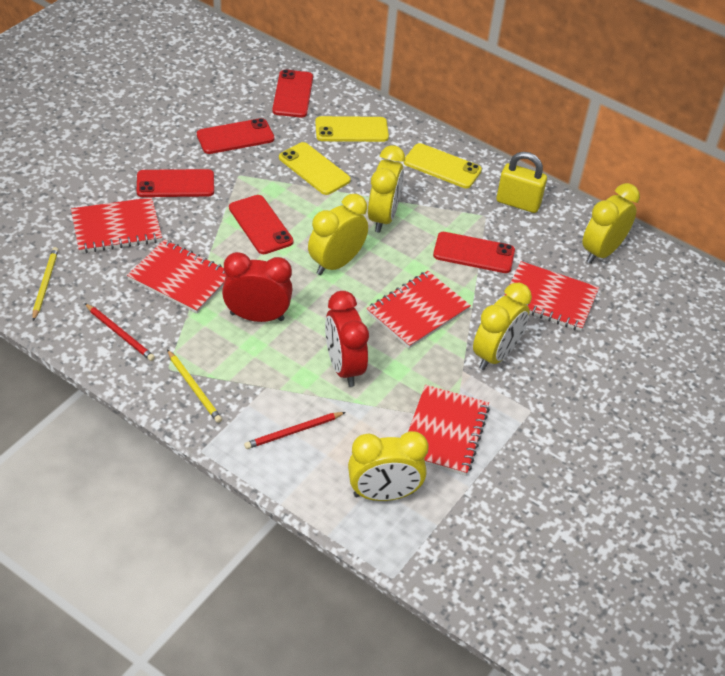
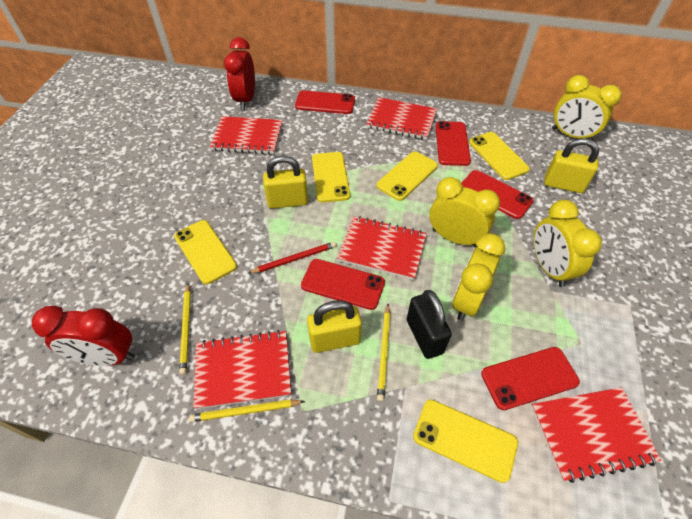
black padlock: 0 -> 1
red pencil: 2 -> 1
yellow clock: 5 -> 4
yellow padlock: 1 -> 3
yellow pencil: 2 -> 3
yellow phone: 3 -> 5

